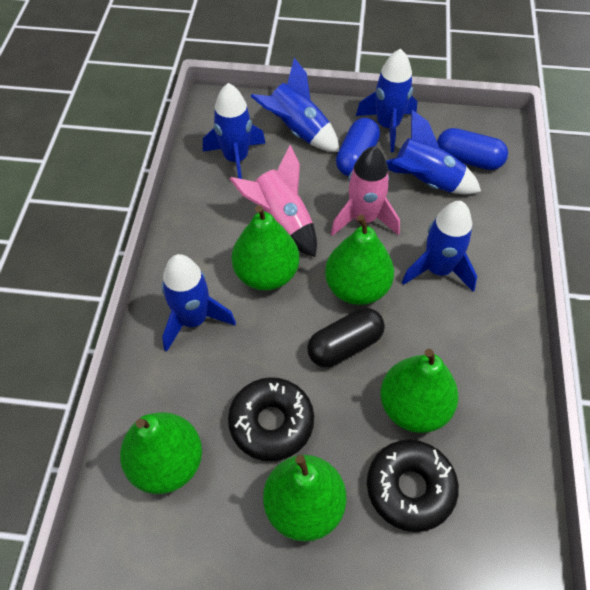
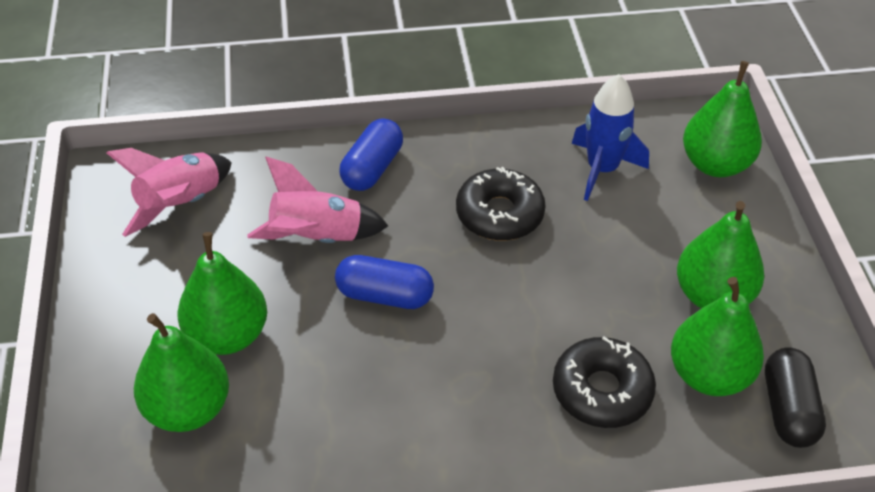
blue rocket: 6 -> 1

